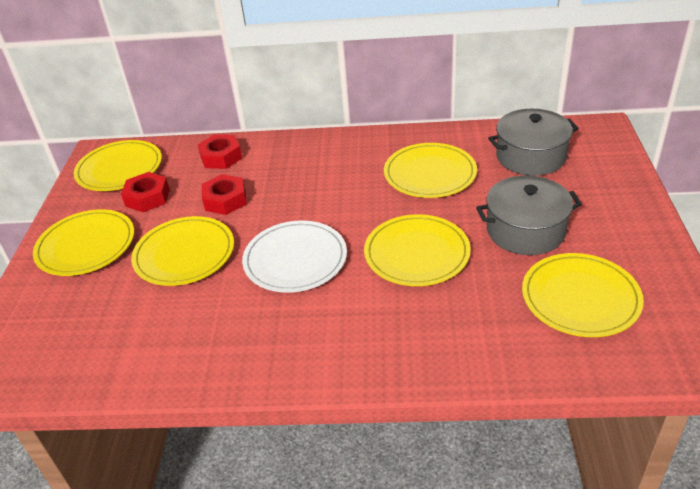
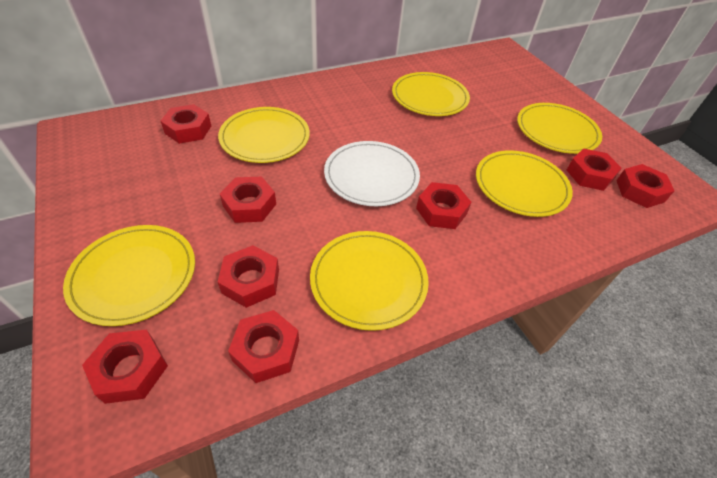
grey pot: 2 -> 0
red nut: 3 -> 8

